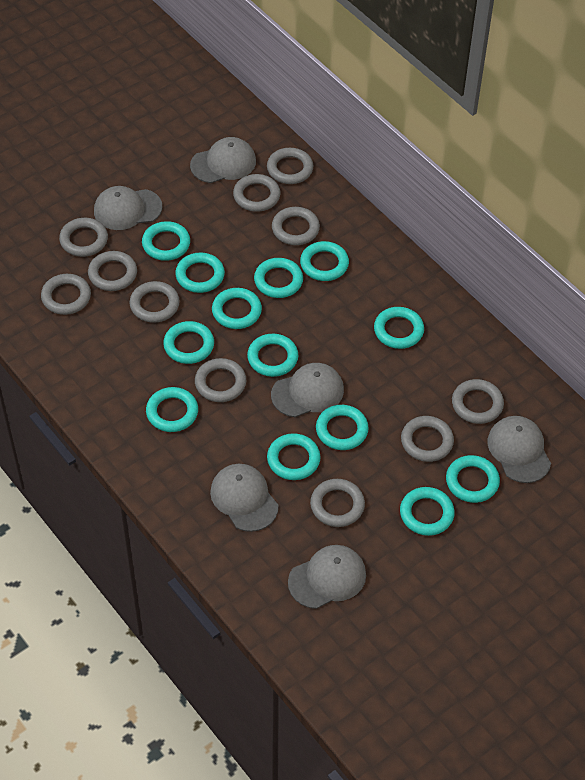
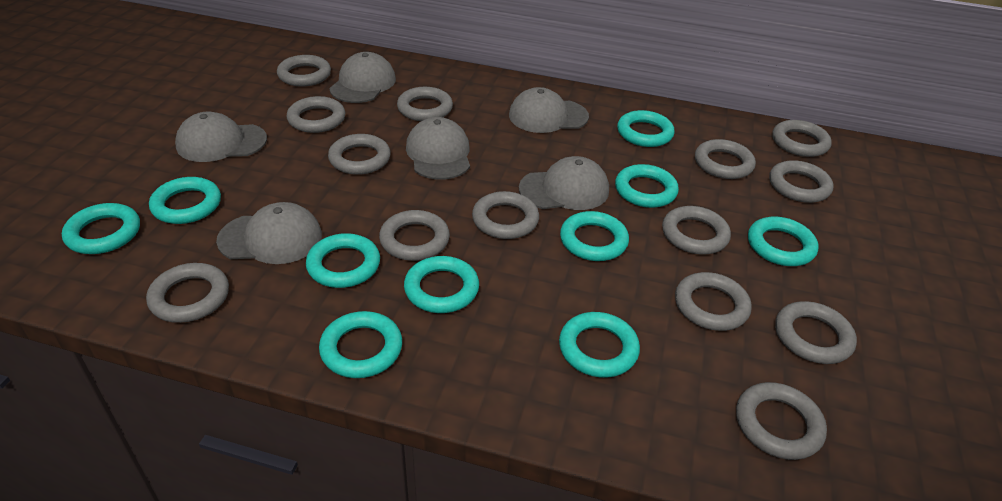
grey ring: 11 -> 14
turquoise ring: 13 -> 10

